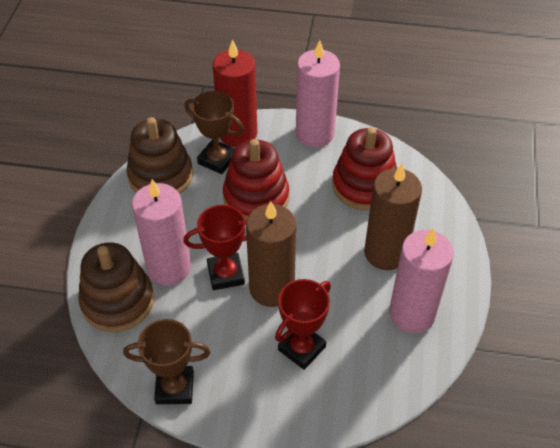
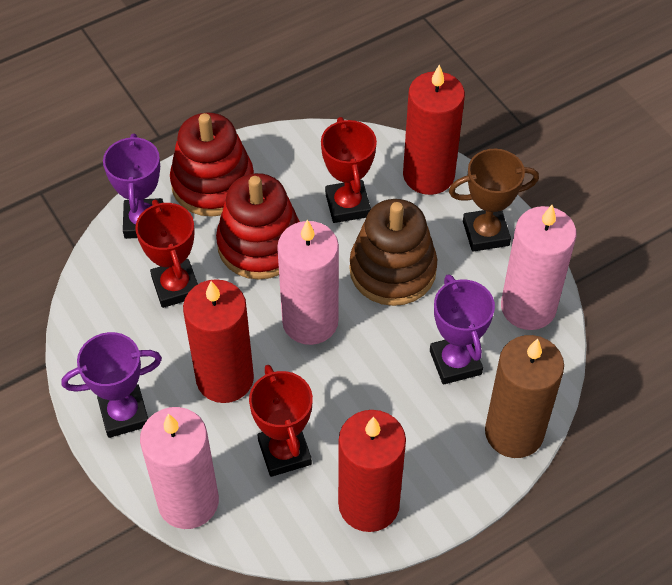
brown candle: 2 -> 1
brown stacking toy: 2 -> 1
brown trophy: 2 -> 1
purple trophy: 0 -> 3
red candle: 1 -> 3
red trophy: 2 -> 3

